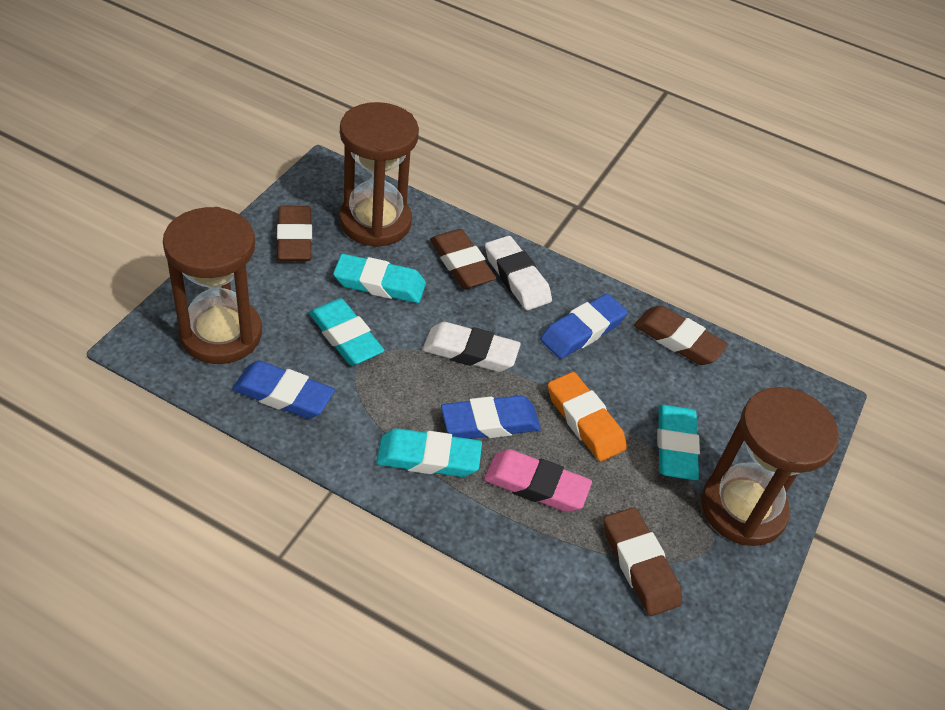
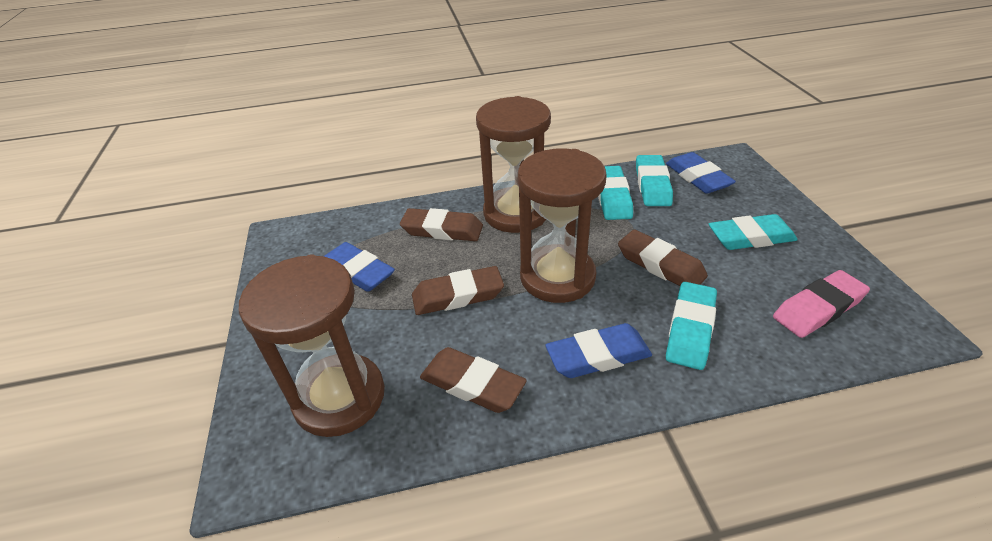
orange eraser: 1 -> 0
white eraser: 2 -> 0

